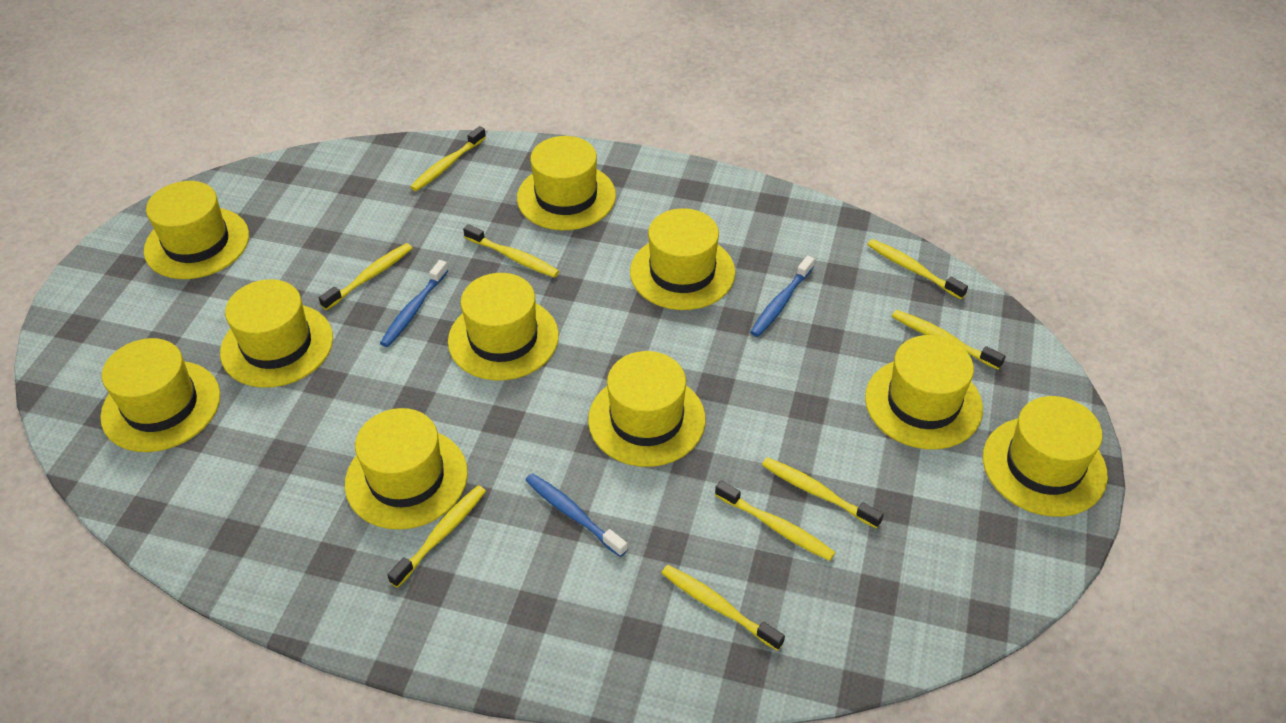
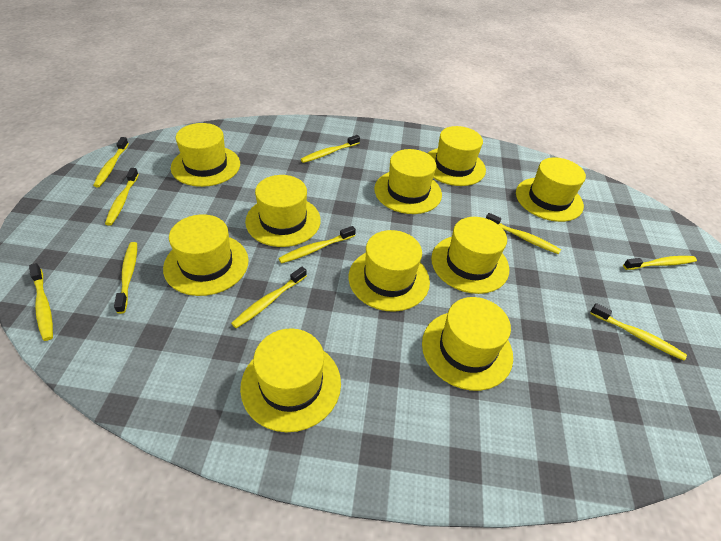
blue toothbrush: 3 -> 0
yellow toothbrush: 9 -> 10

